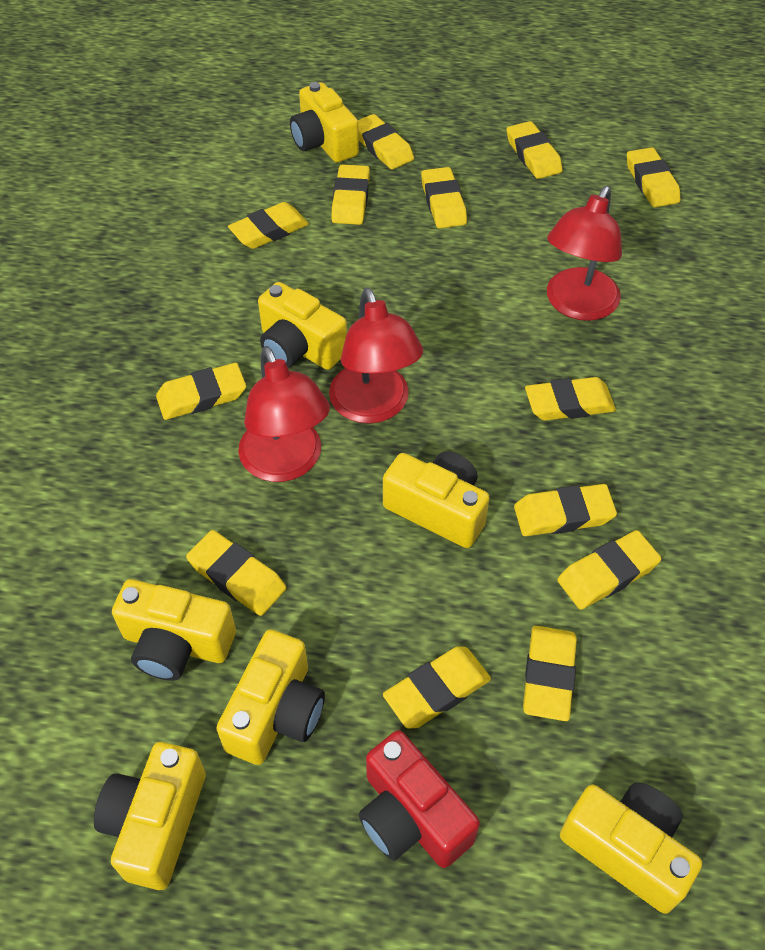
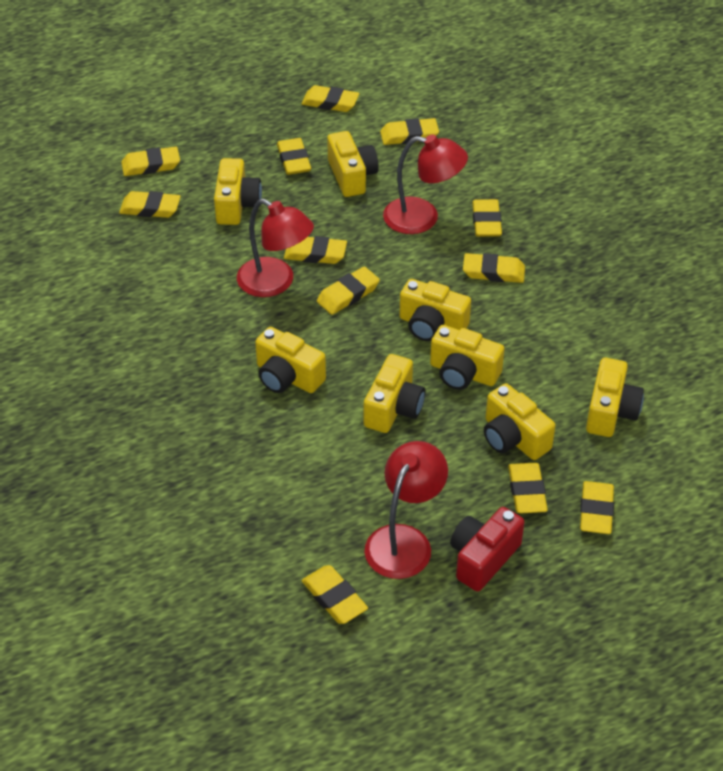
yellow camera: 7 -> 8
yellow eraser: 13 -> 12

